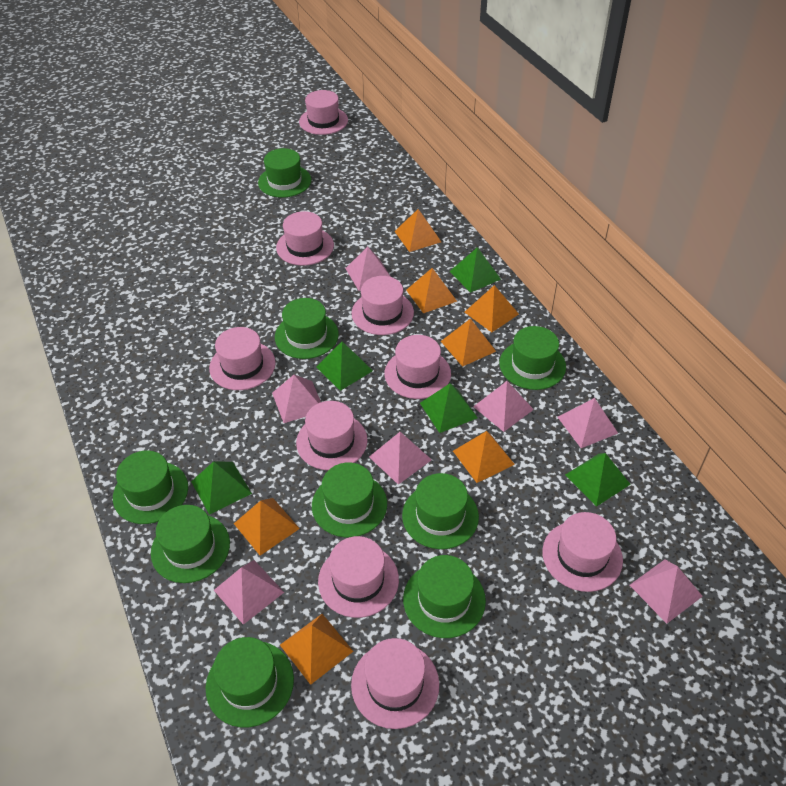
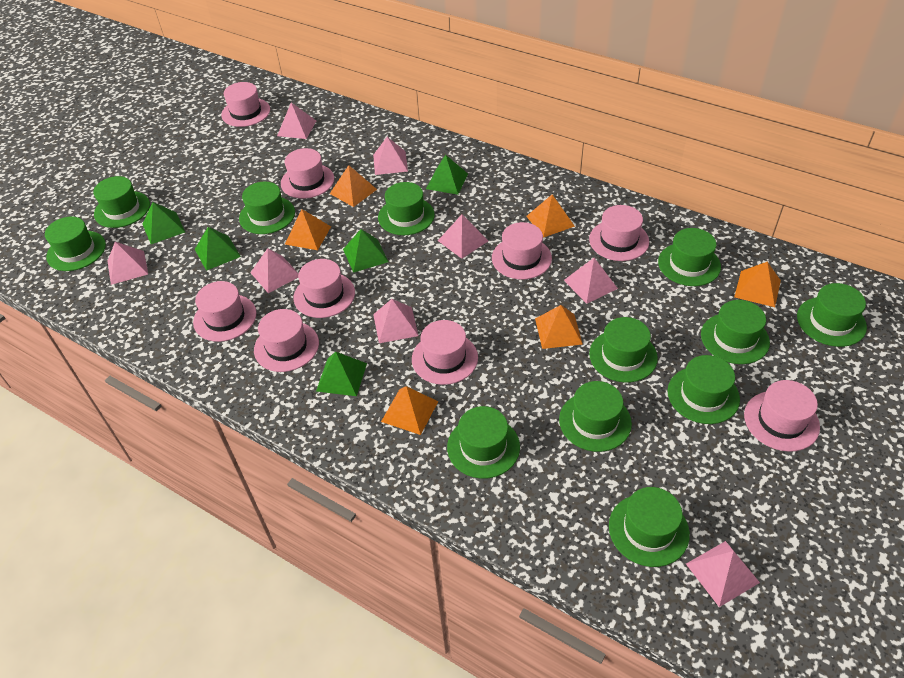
green hat: 9 -> 12
orange pyramid: 7 -> 6
pink pyramid: 7 -> 8

